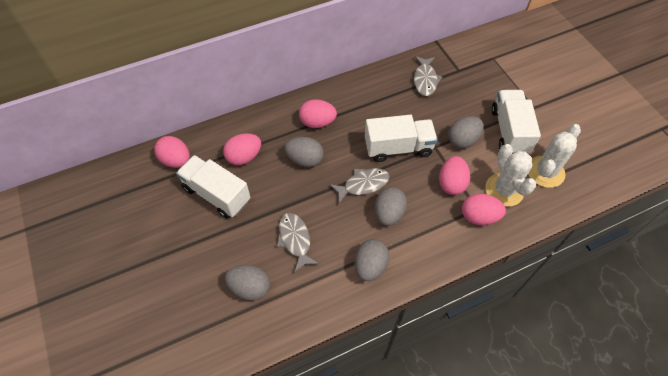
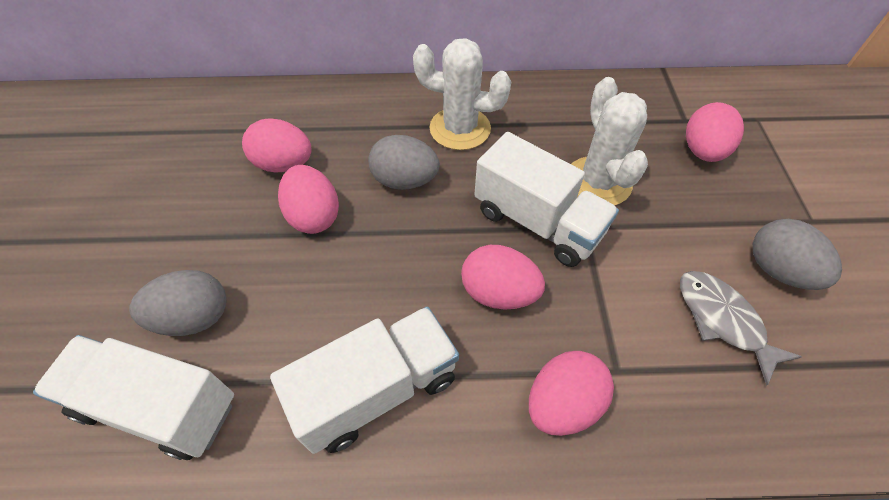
grey egg: 5 -> 3
grey fish: 3 -> 1

